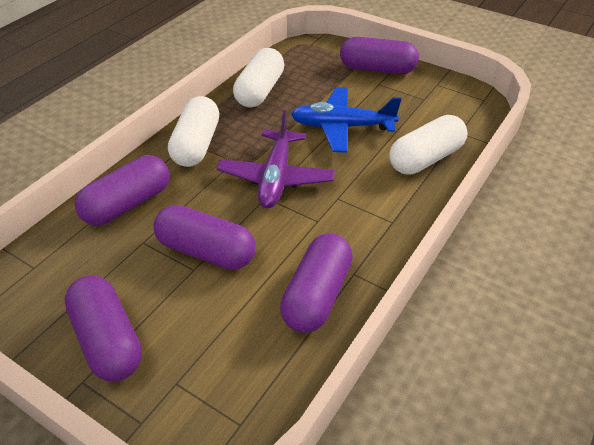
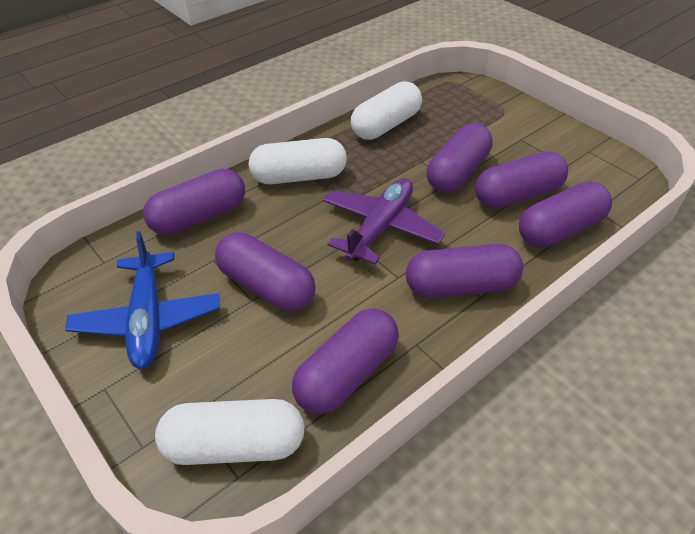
purple capsule: 5 -> 7

